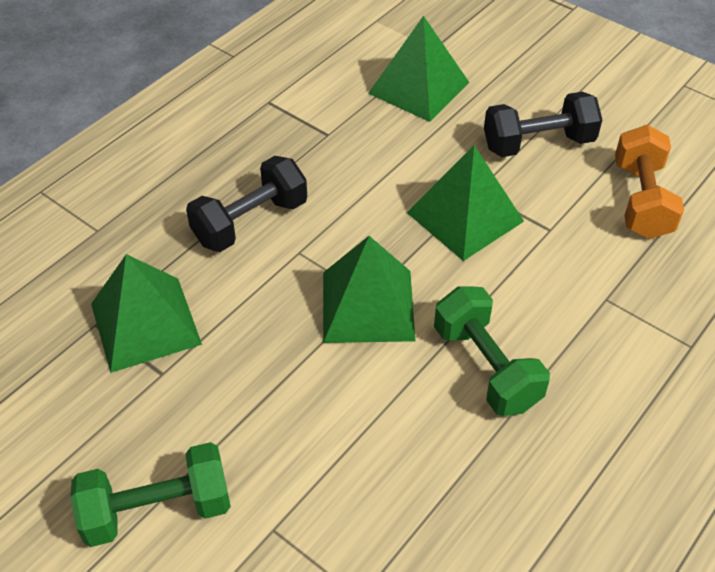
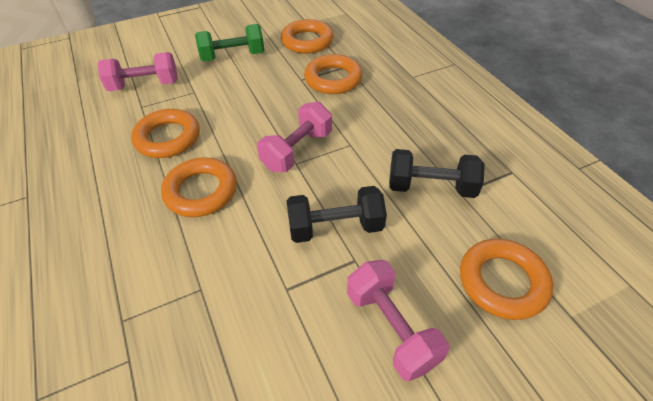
green dumbbell: 2 -> 1
green pyramid: 4 -> 0
orange dumbbell: 1 -> 0
orange ring: 0 -> 5
pink dumbbell: 0 -> 3

